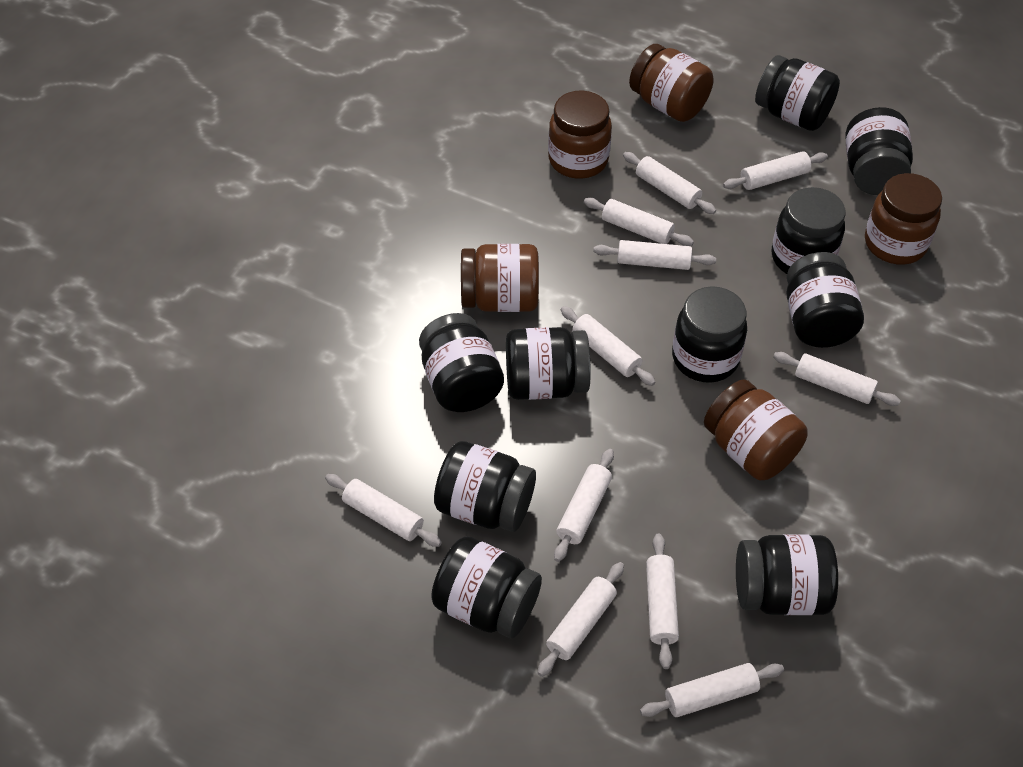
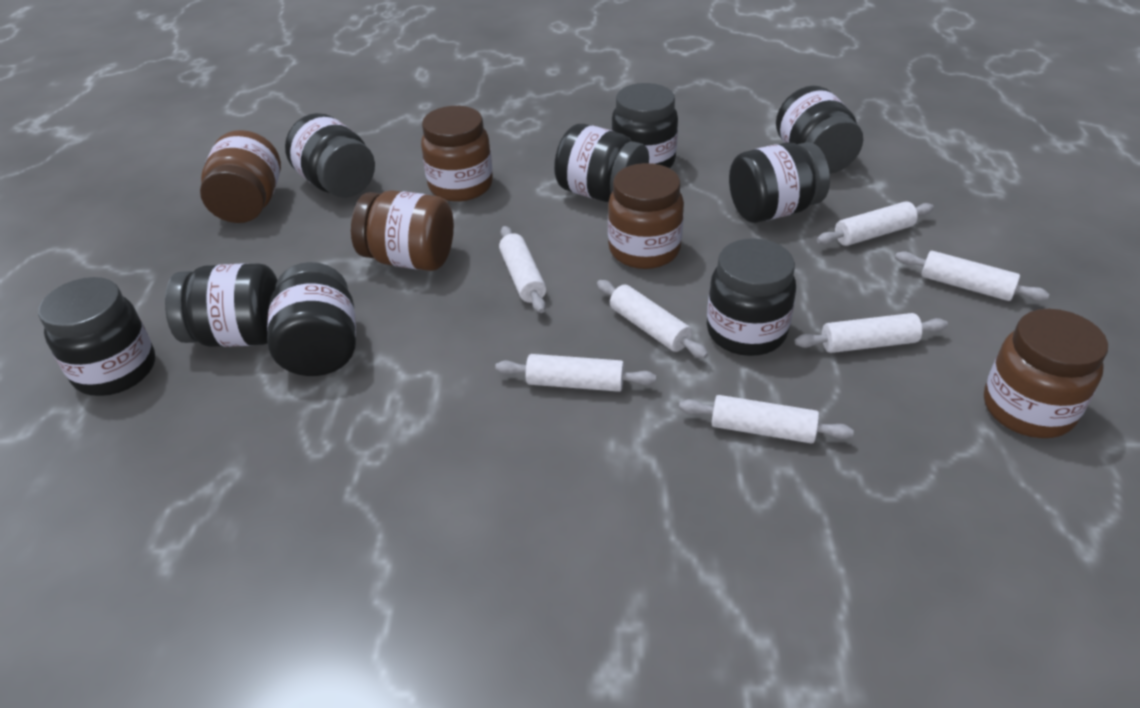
black jar: 10 -> 9
white rolling pin: 11 -> 7

